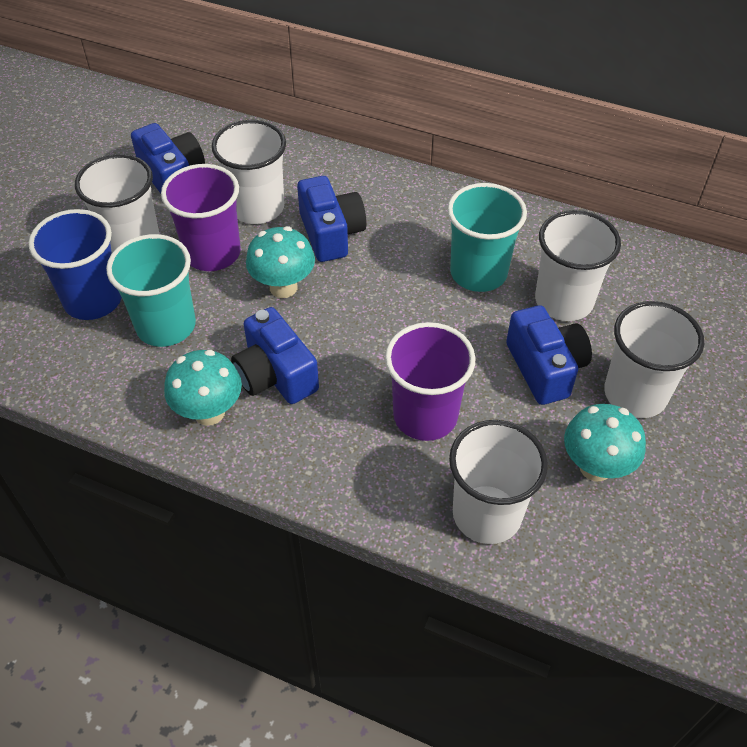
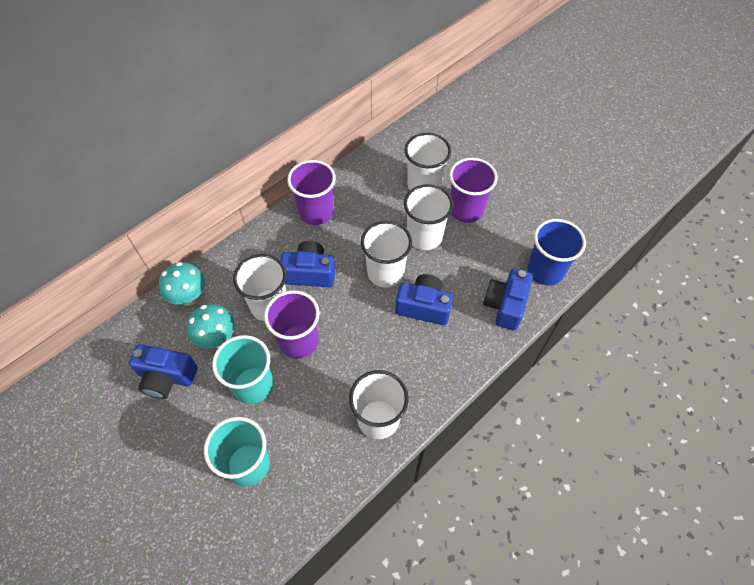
purple cup: 2 -> 3
turquoise mushroom: 3 -> 2

